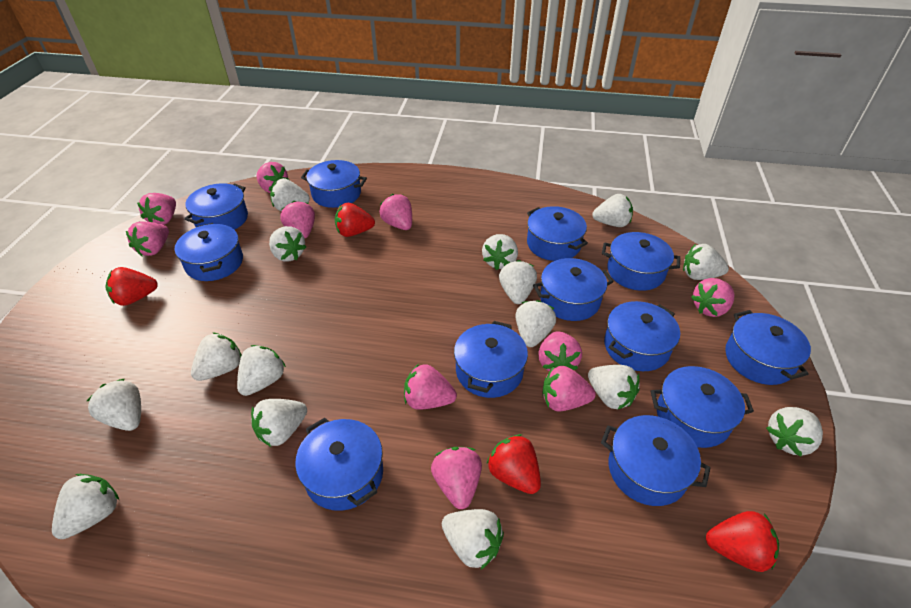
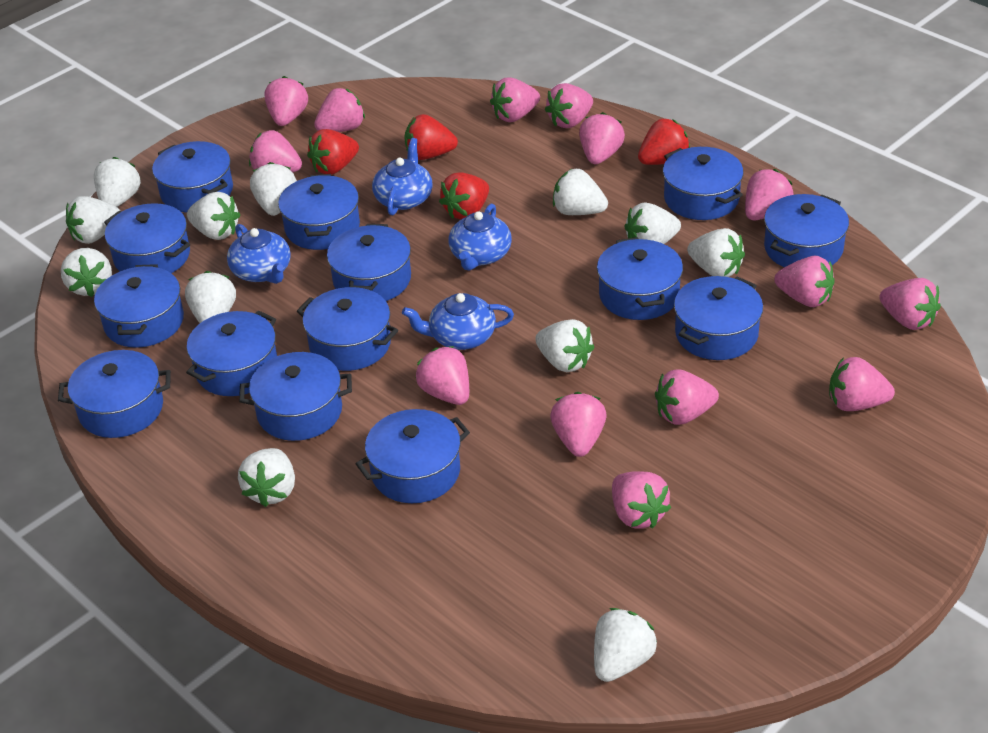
blue pot: 12 -> 14
blue teapot: 0 -> 4
pink strawberry: 10 -> 14
white strawberry: 15 -> 12

